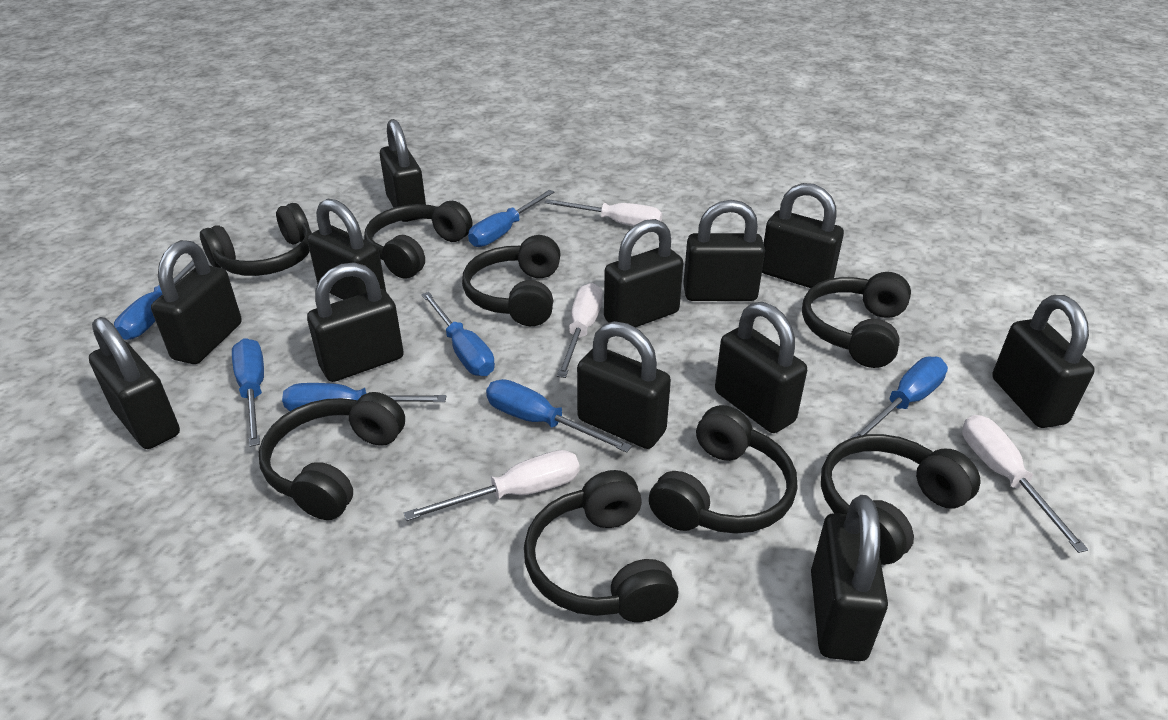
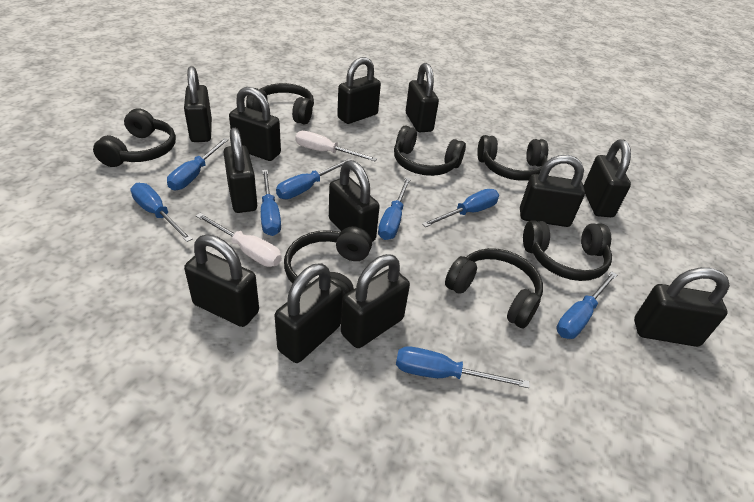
black headphones: 8 -> 7
blue screwdriver: 7 -> 8
white screwdriver: 4 -> 2

